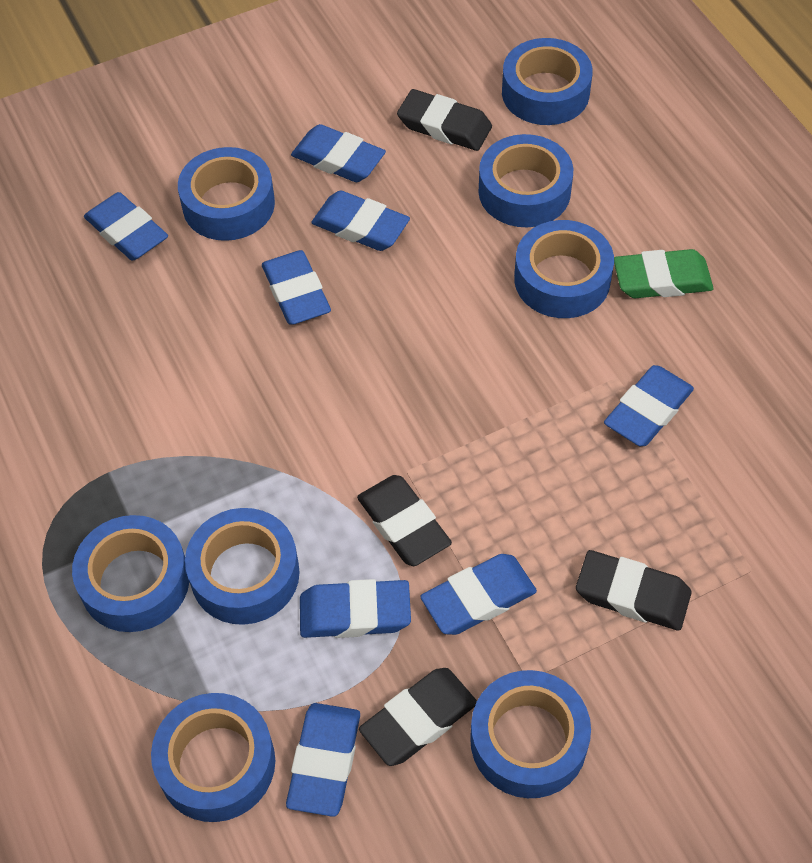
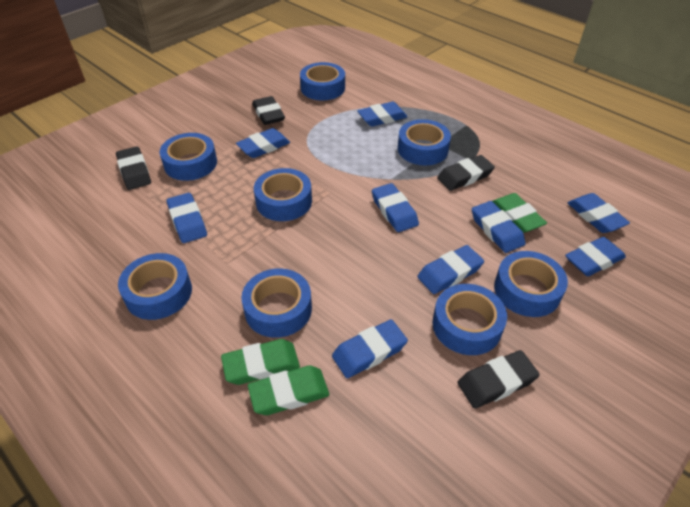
blue eraser: 8 -> 9
green eraser: 1 -> 3

